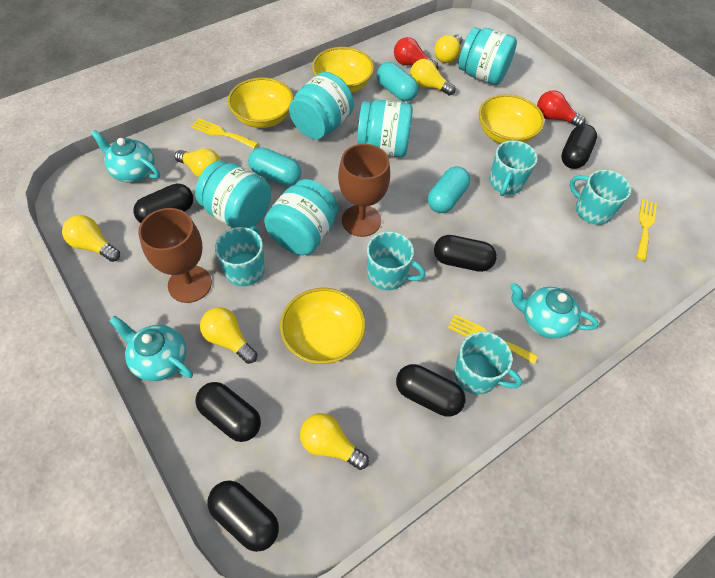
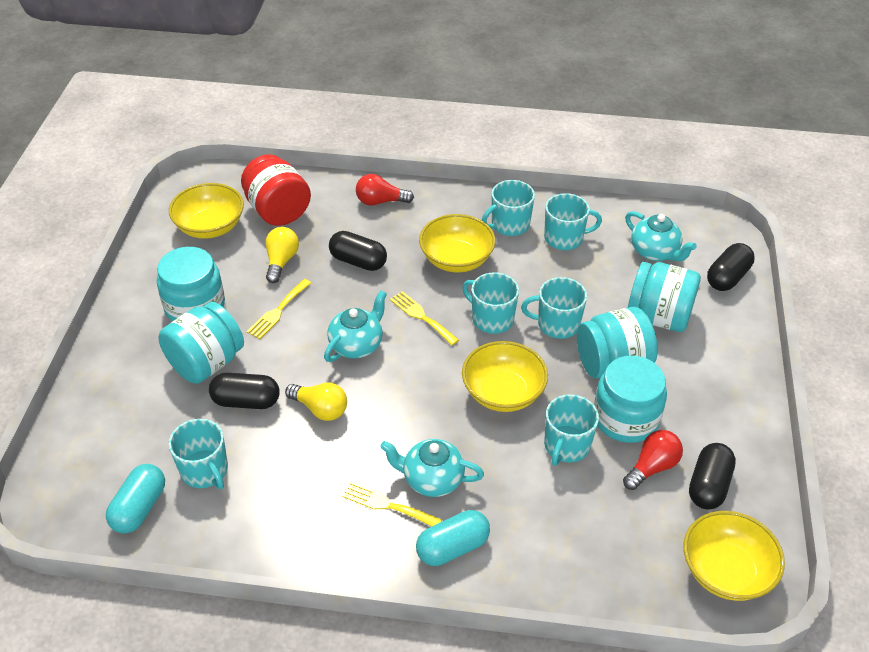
black capsule: 6 -> 4
brown goblet: 2 -> 0
red jar: 0 -> 1
turquoise capsule: 3 -> 2
turquoise mug: 5 -> 6
yellow light bulb: 6 -> 2

